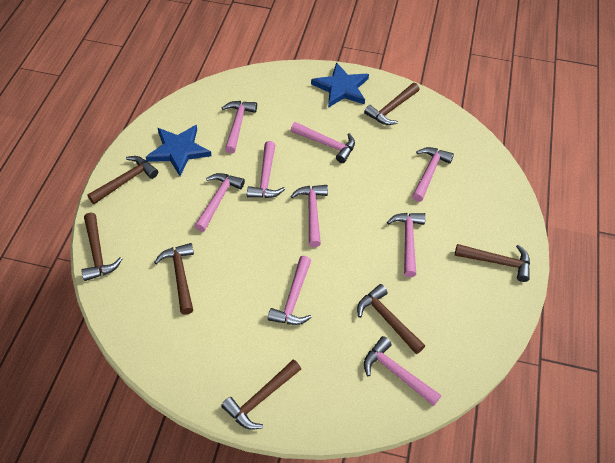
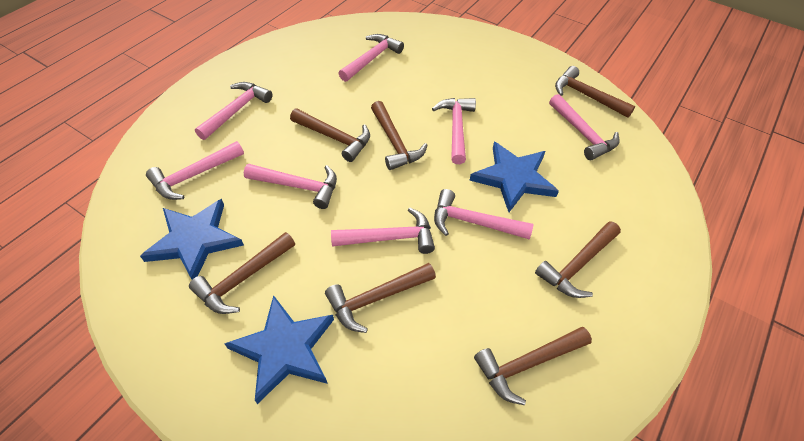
blue star: 2 -> 3
pink hammer: 9 -> 8

